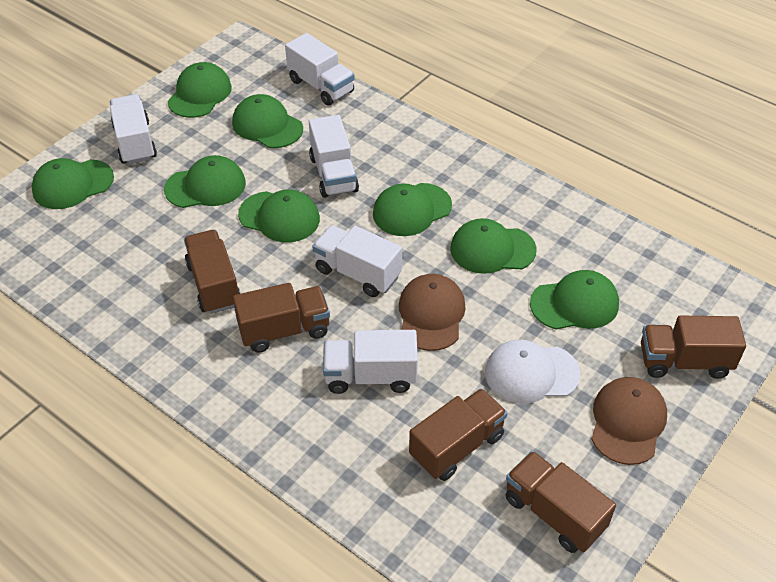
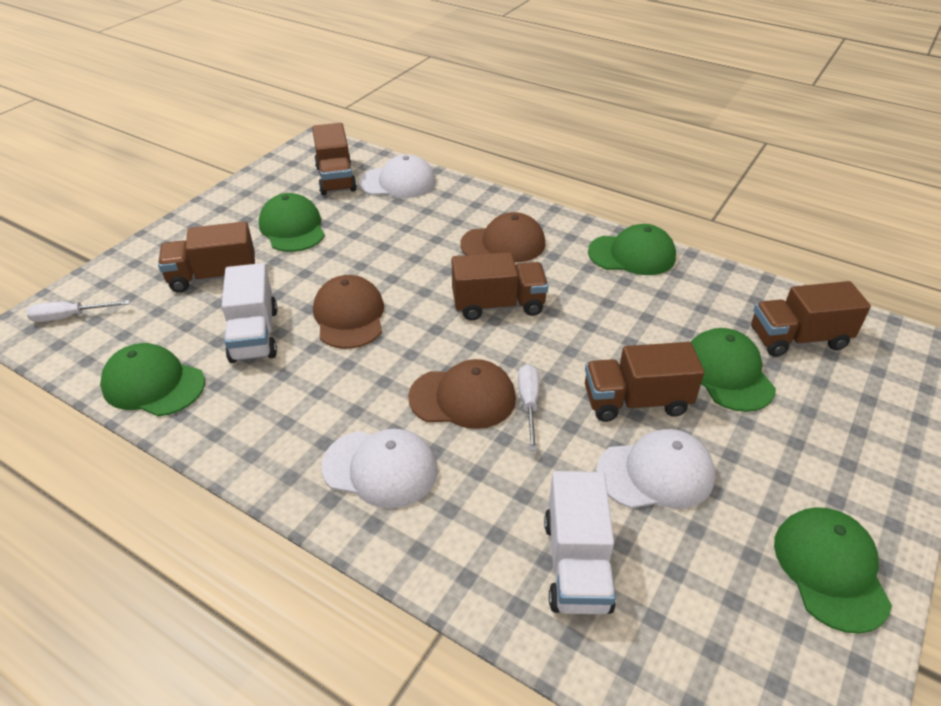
brown cap: 2 -> 3
green cap: 8 -> 5
white cap: 1 -> 3
white screwdriver: 0 -> 2
white truck: 5 -> 2

